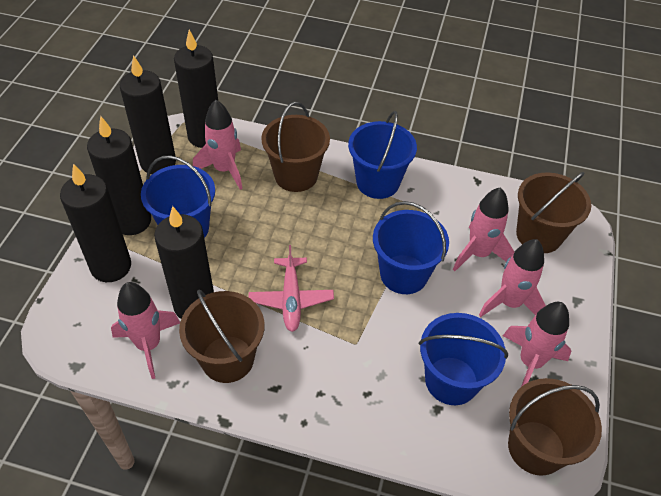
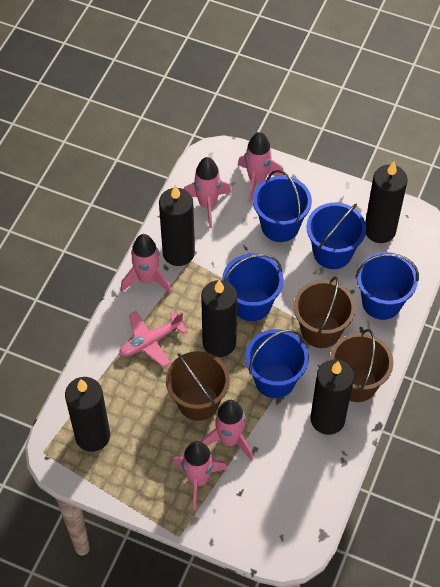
blue bucket: 4 -> 5
brown bucket: 4 -> 3

